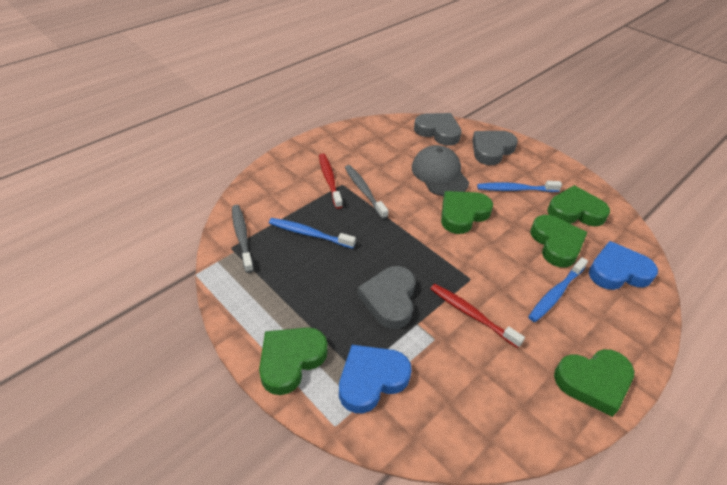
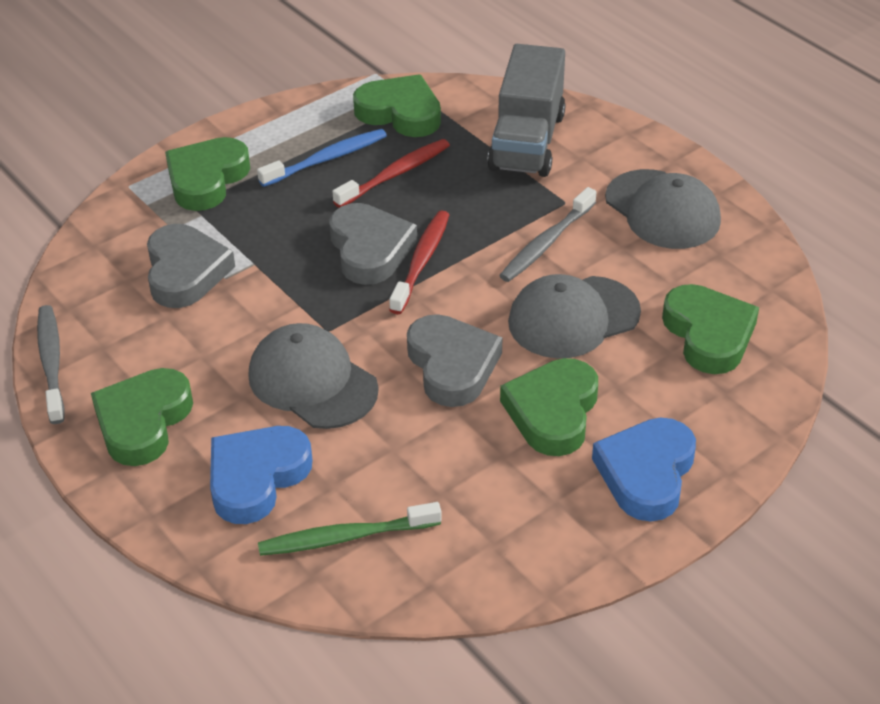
blue toothbrush: 3 -> 1
green toothbrush: 0 -> 1
grey cap: 1 -> 3
grey truck: 0 -> 1

